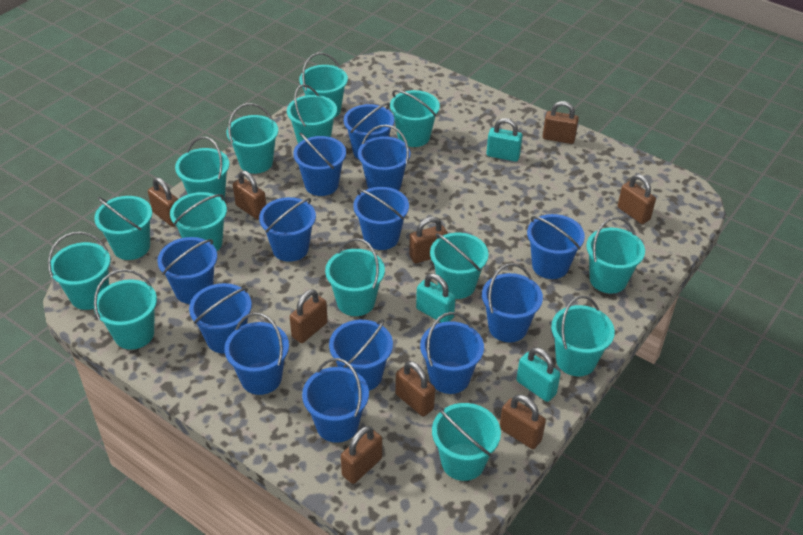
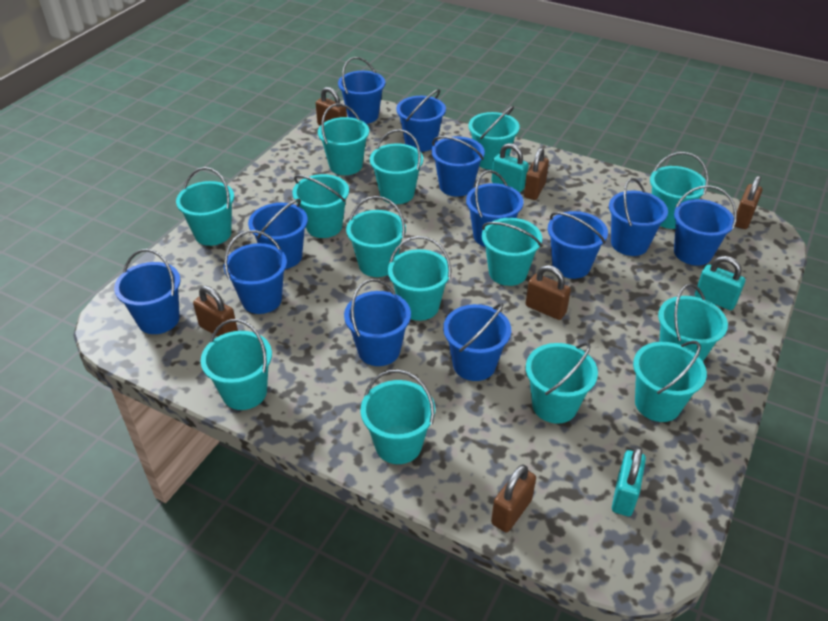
blue bucket: 13 -> 12
brown padlock: 9 -> 6

